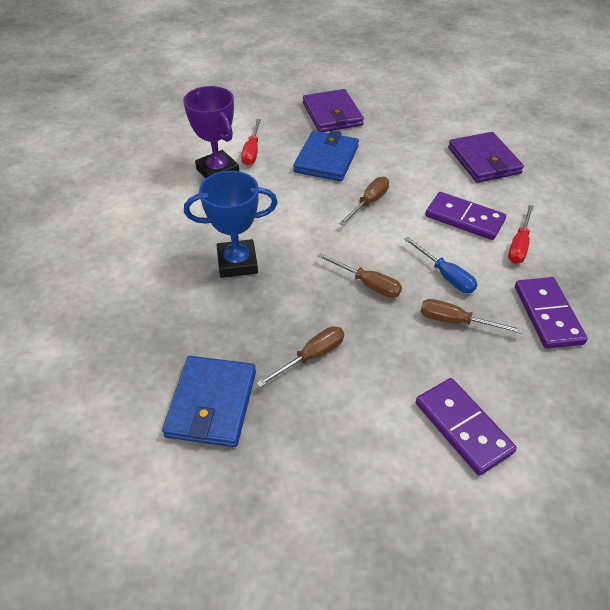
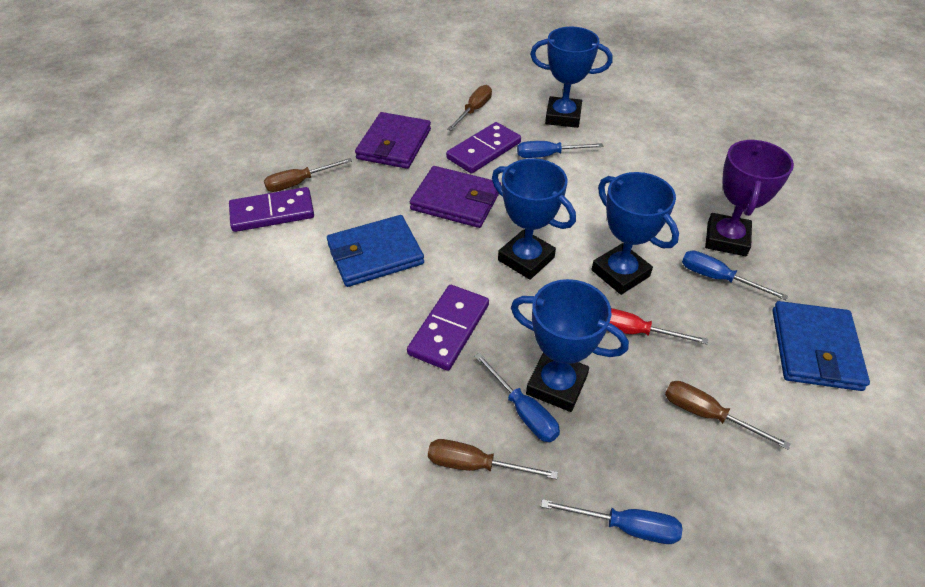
blue screwdriver: 1 -> 4
blue trophy: 1 -> 4
red screwdriver: 2 -> 1

